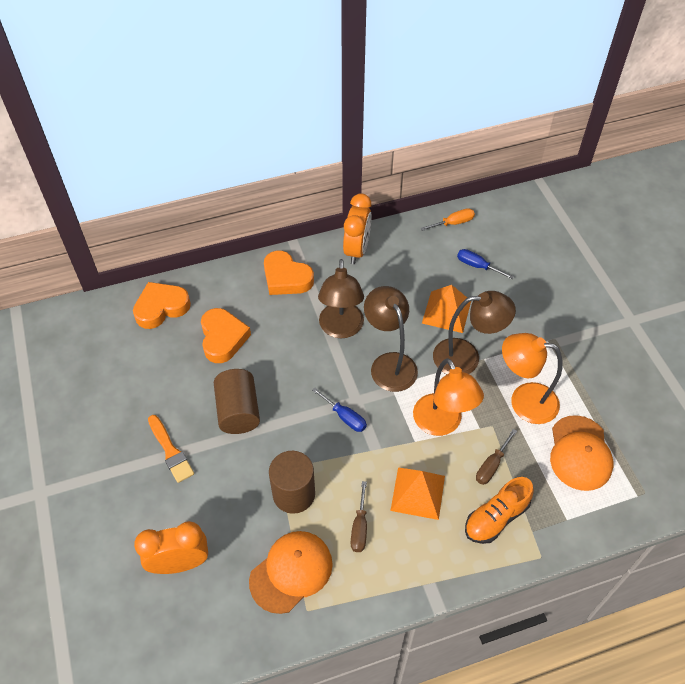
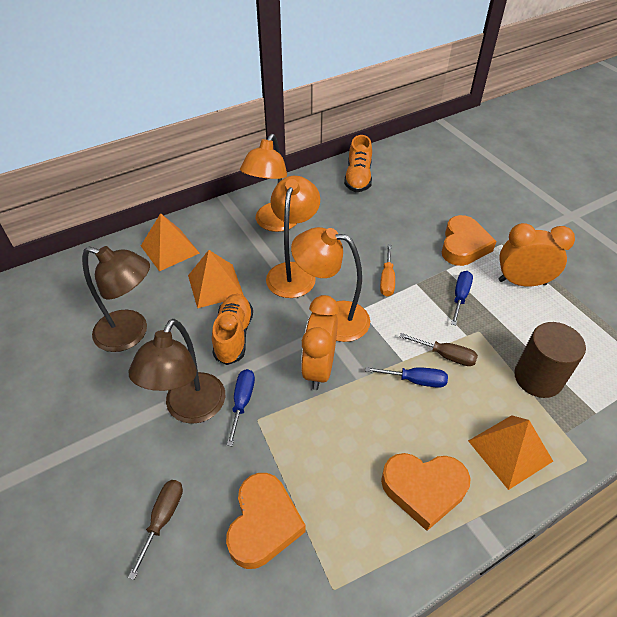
blue screwdriver: 2 -> 3
brown cylinder: 2 -> 1
brown lamp: 3 -> 2
orange brush: 1 -> 0
orange cap: 2 -> 0
orange lamp: 2 -> 3
orange pyramid: 2 -> 3
orange shoe: 1 -> 2

